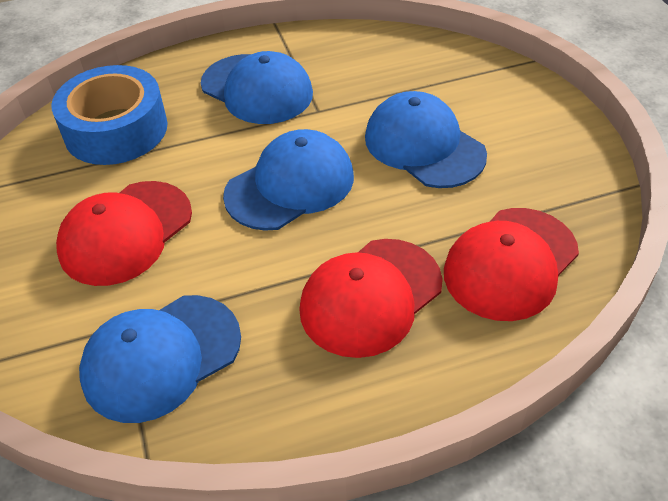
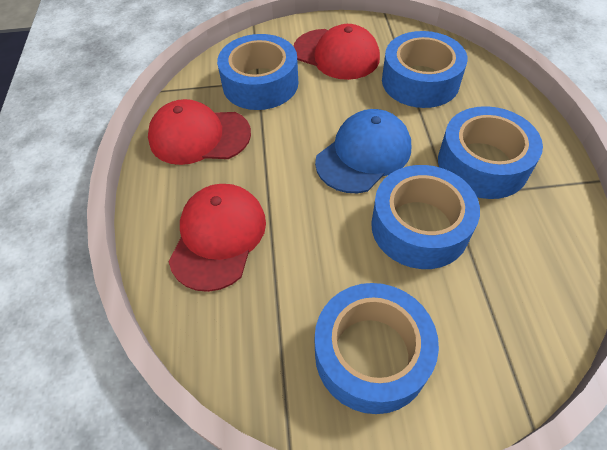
blue cap: 4 -> 1
blue tape: 1 -> 5

